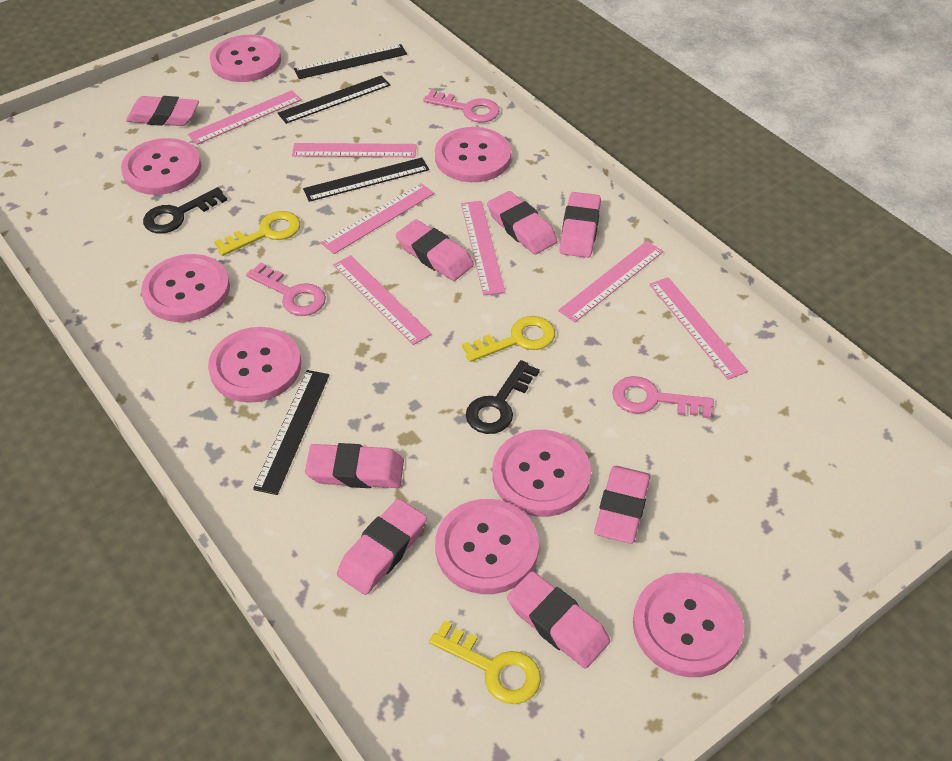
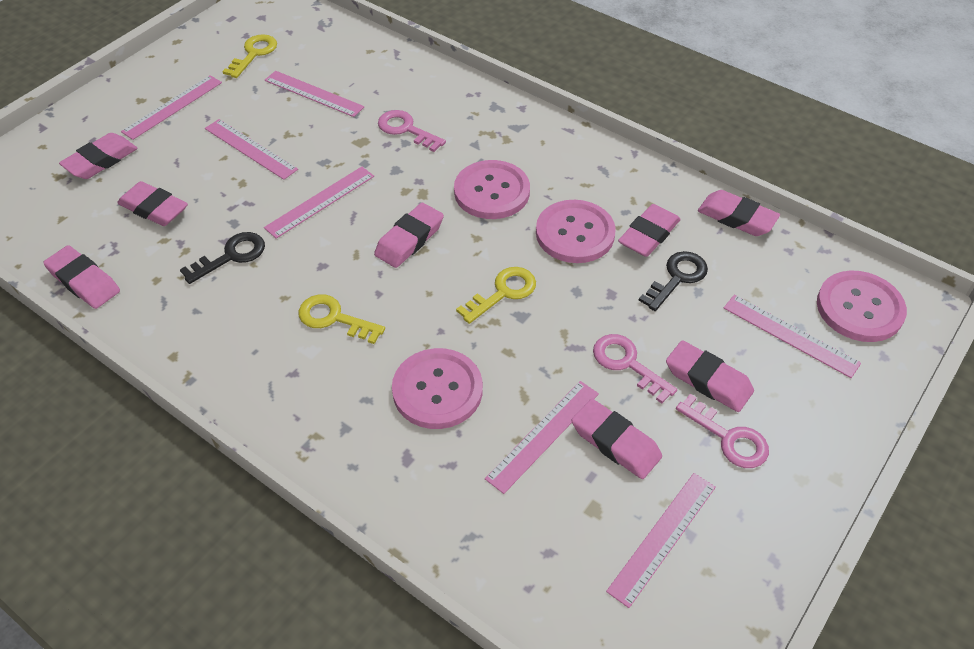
black ruler: 4 -> 0
pink button: 8 -> 4

